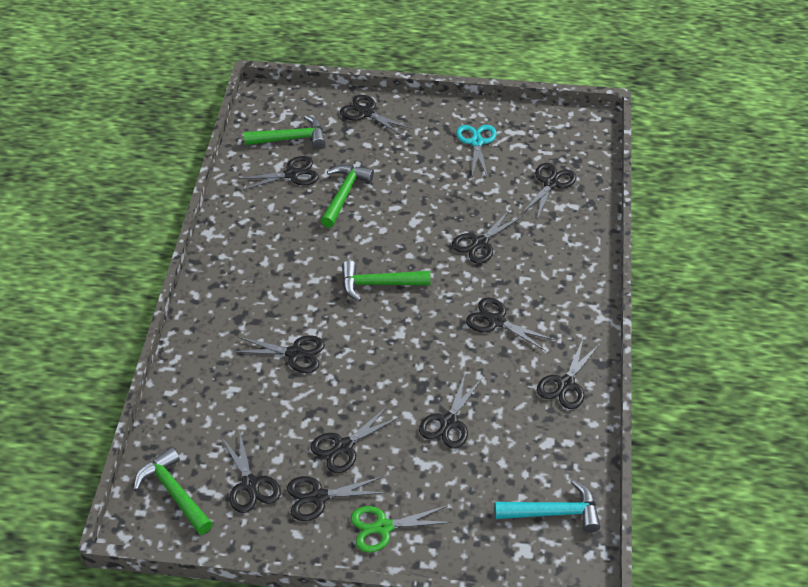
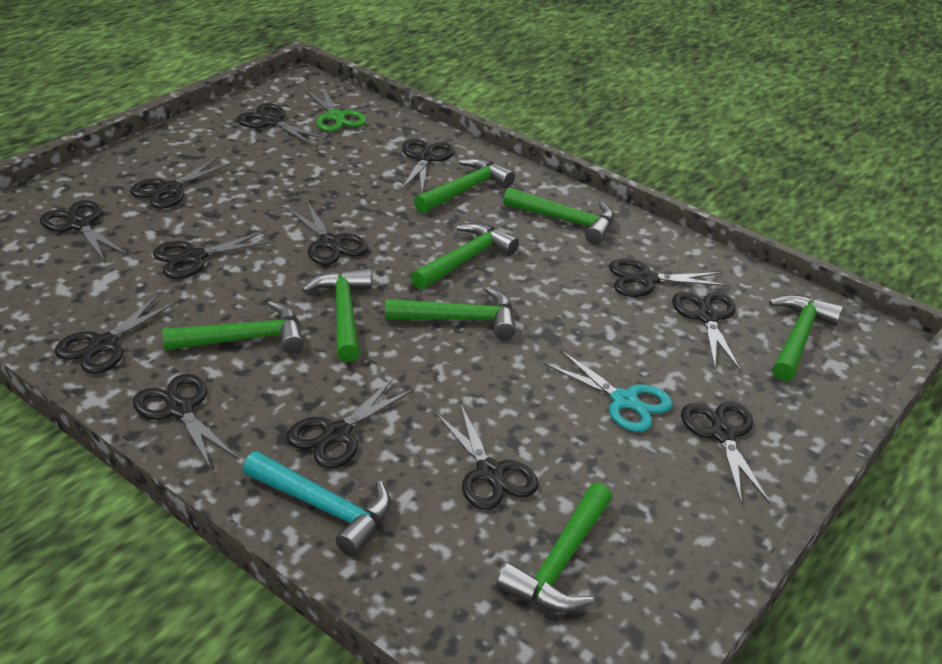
black scissors: 11 -> 13
green hammer: 4 -> 8

